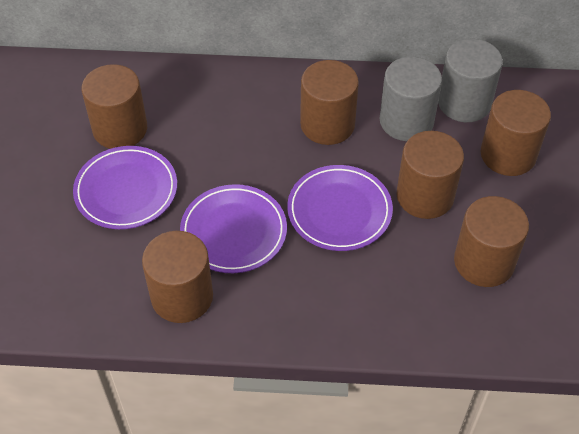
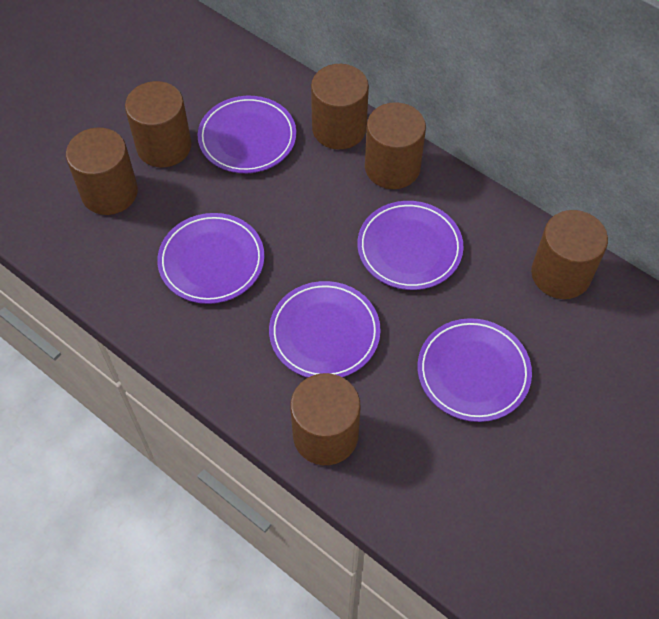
grey cylinder: 2 -> 0
purple plate: 3 -> 5

